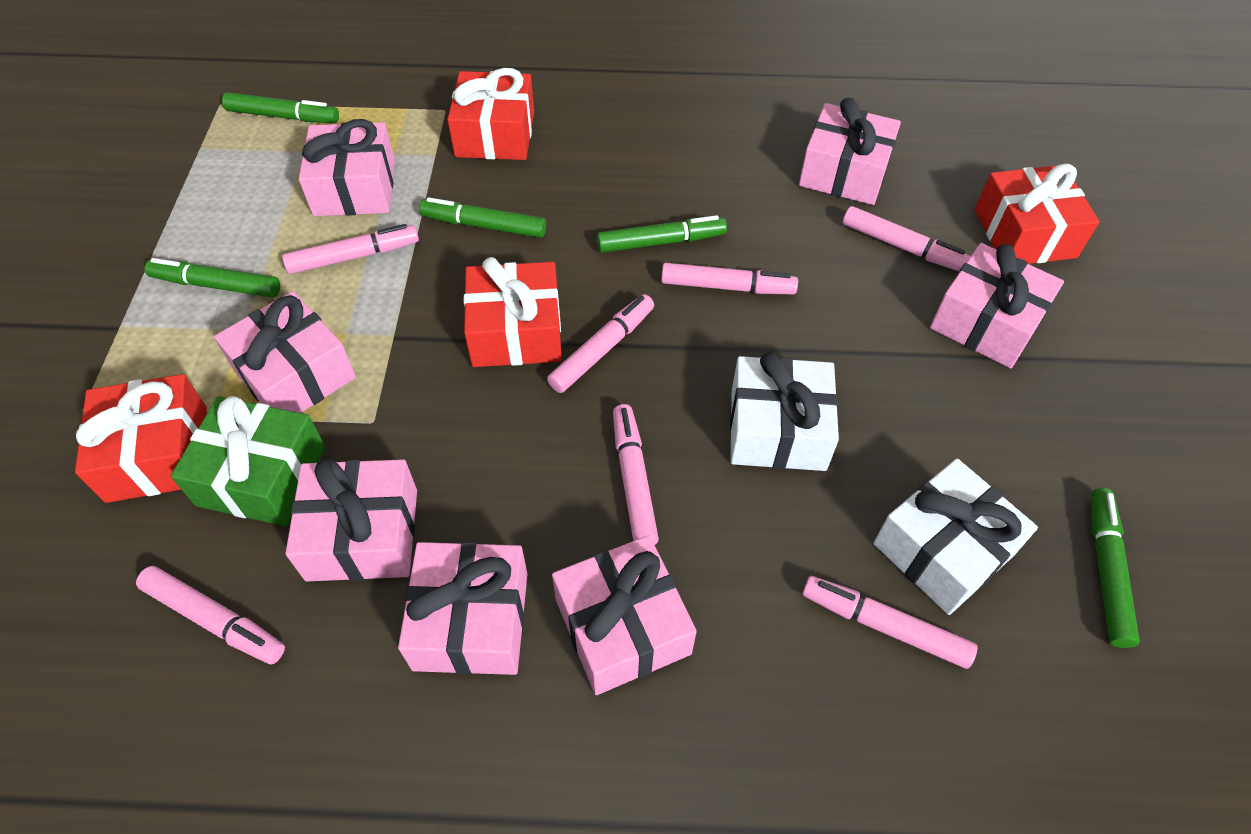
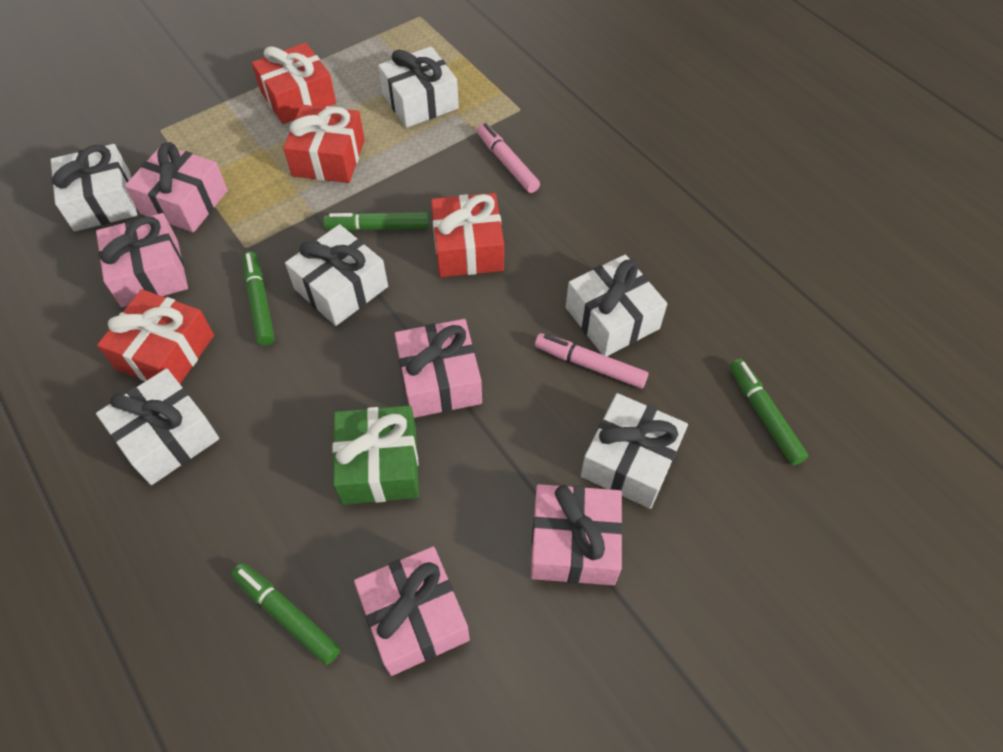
green marker: 5 -> 4
pink gift: 7 -> 5
pink marker: 7 -> 2
white gift: 2 -> 6

